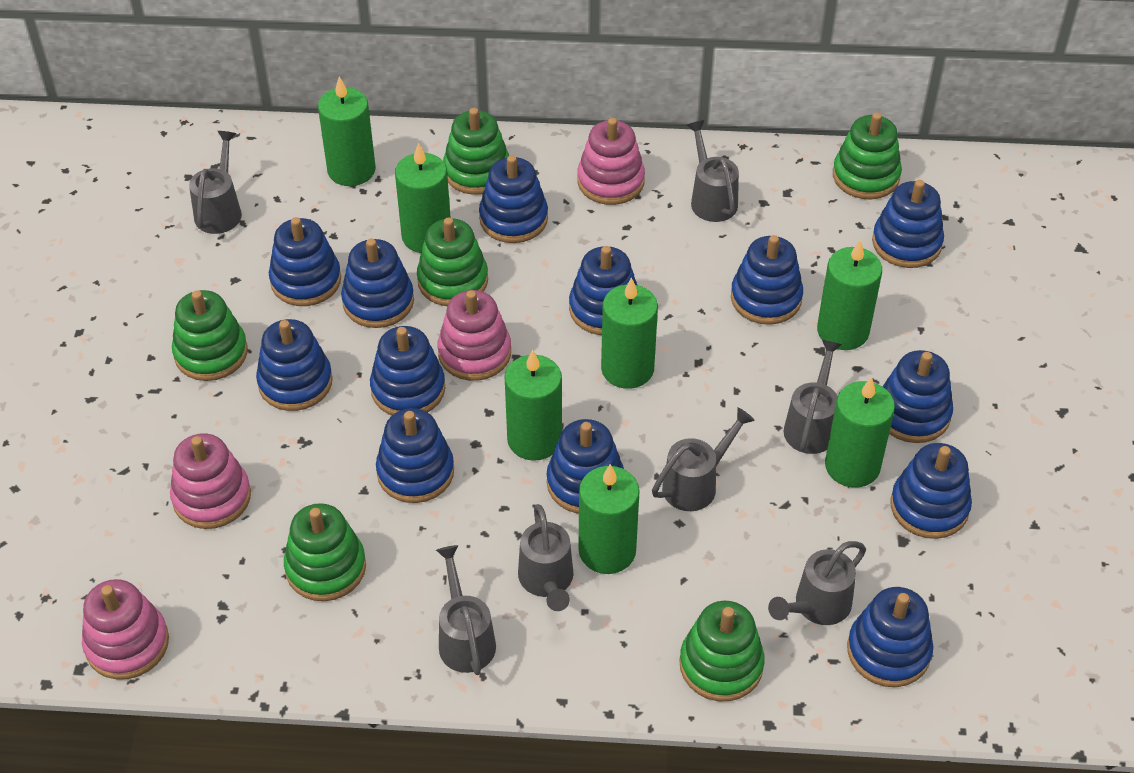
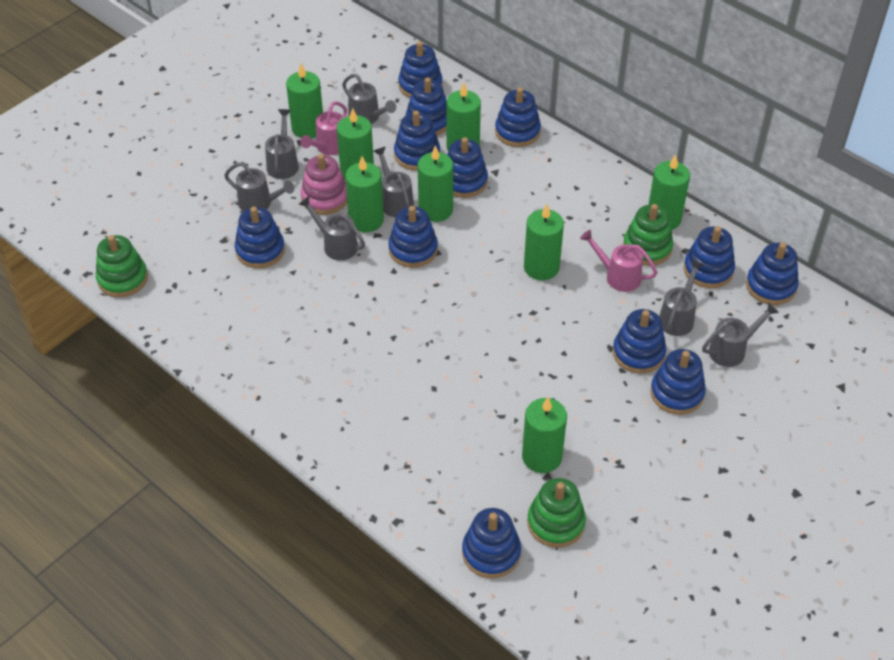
blue stacking toy: 13 -> 12
green candle: 7 -> 8
green stacking toy: 6 -> 3
pink stacking toy: 4 -> 1
pink watering can: 0 -> 2

